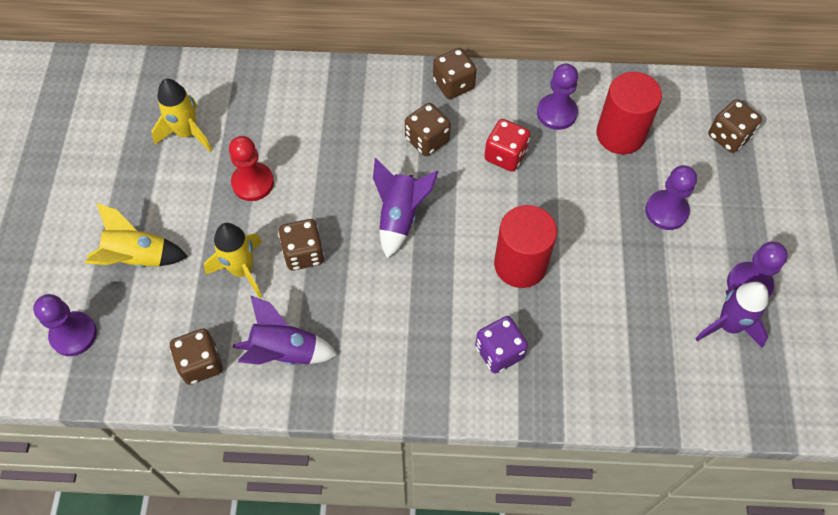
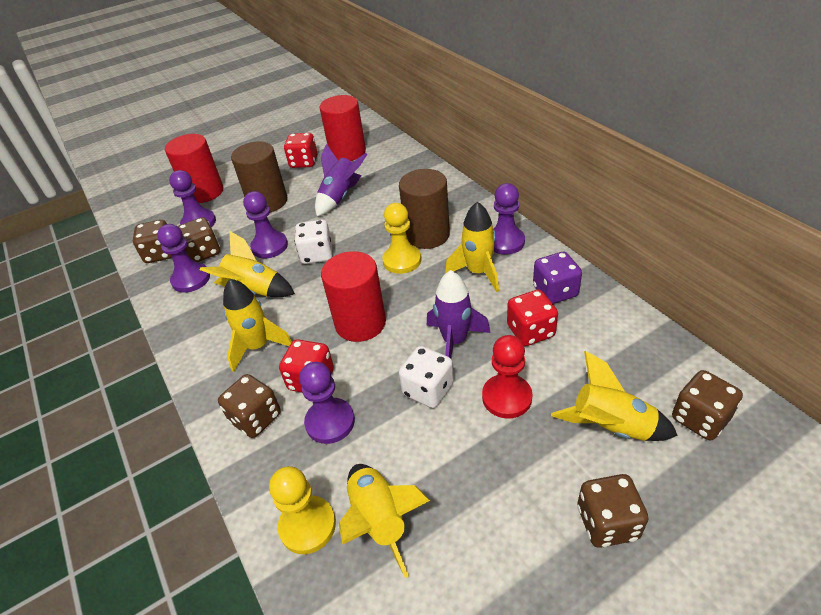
brown cylinder: 0 -> 2
purple pawn: 4 -> 5
purple rocket: 3 -> 2
red cylinder: 2 -> 3
red dice: 1 -> 3
white dice: 0 -> 2
yellow pawn: 0 -> 2
yellow rocket: 3 -> 5

